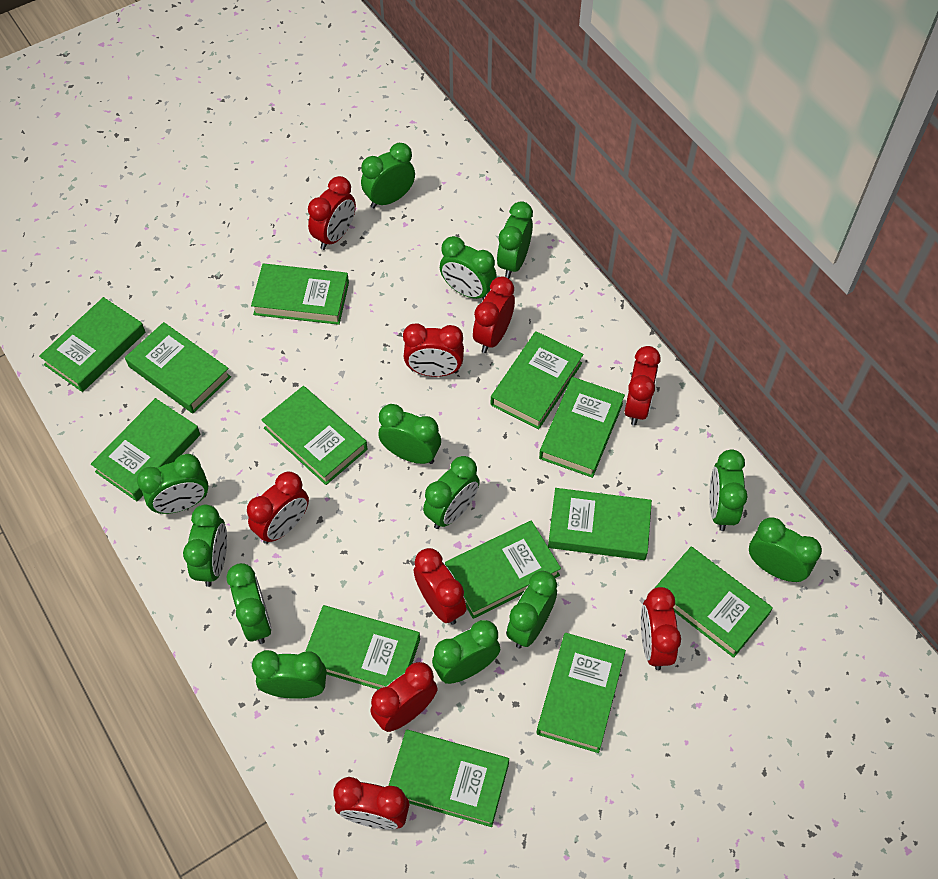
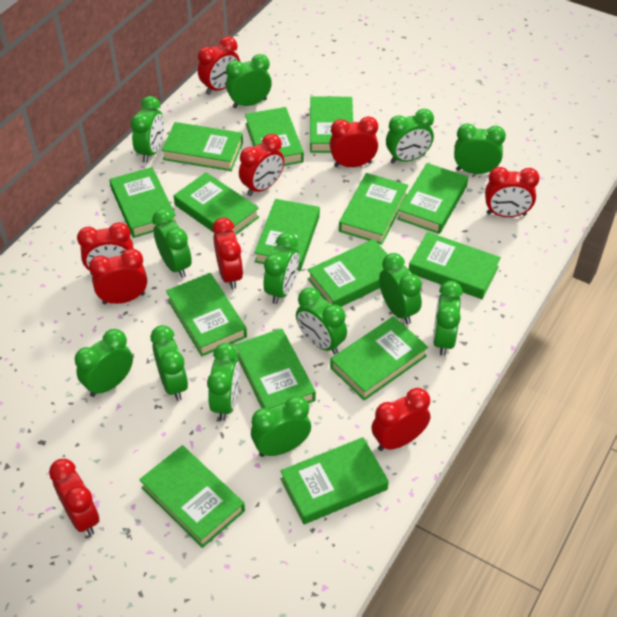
green book: 13 -> 15

